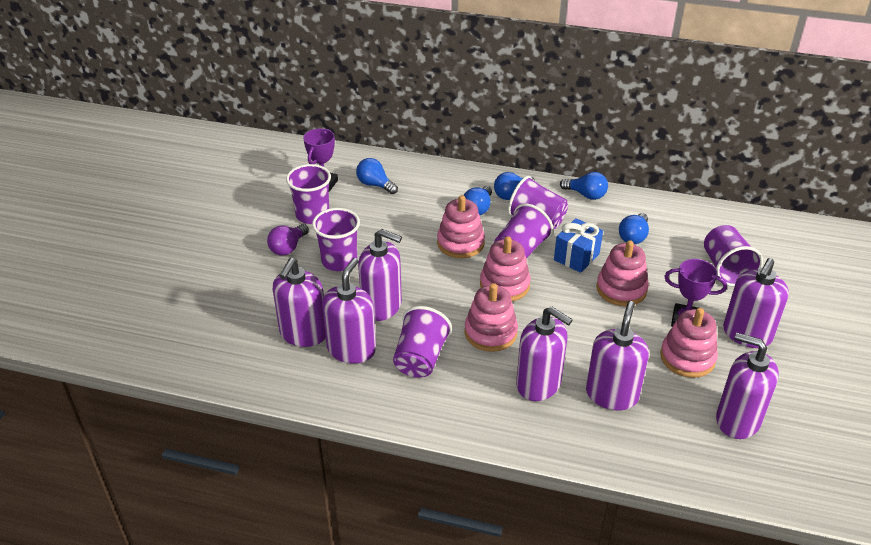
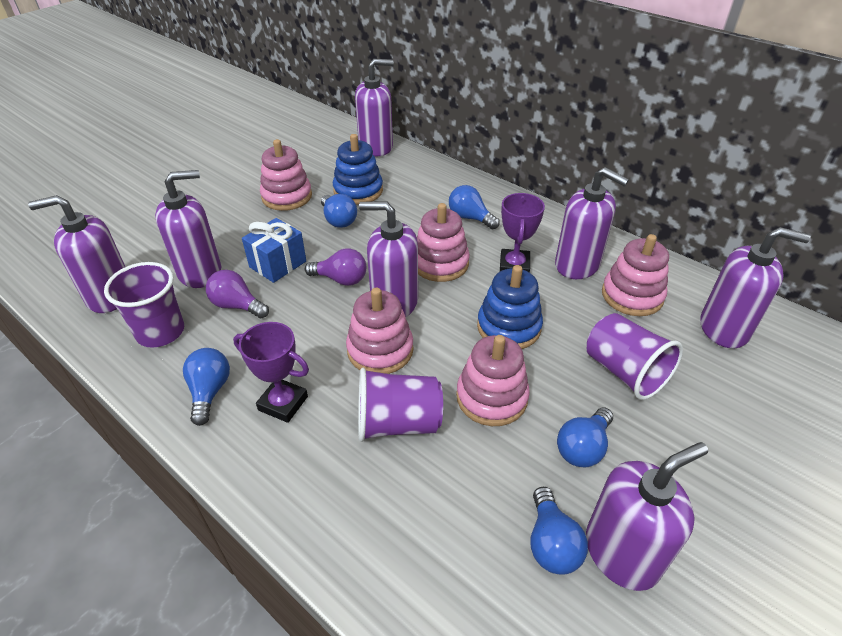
blue stacking toy: 0 -> 2
purple cup: 6 -> 3
purple light bulb: 1 -> 2

